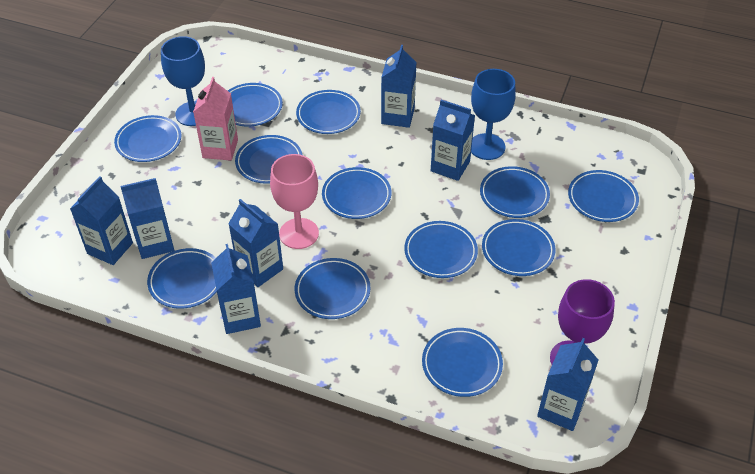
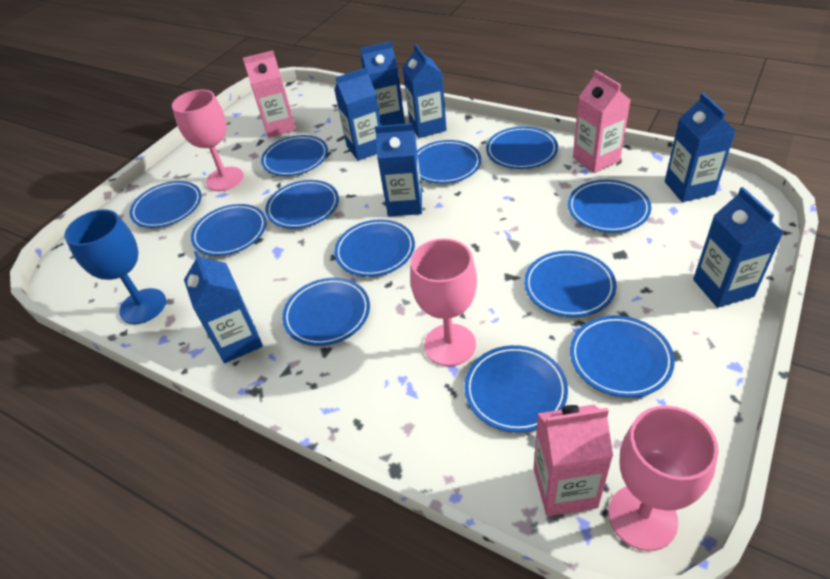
blue goblet: 2 -> 1
pink carton: 1 -> 3
pink goblet: 1 -> 3
purple goblet: 1 -> 0

